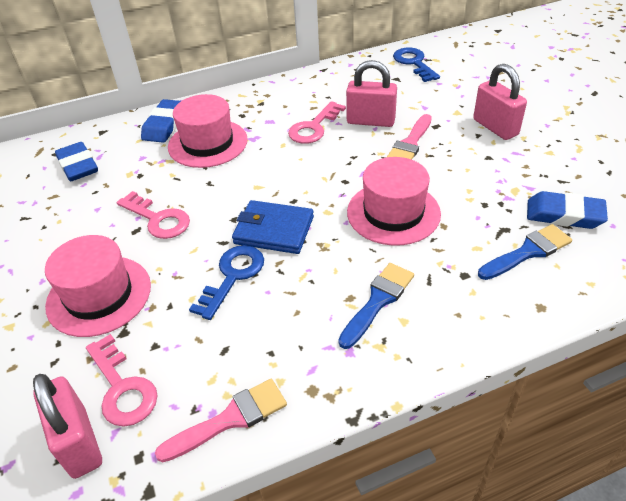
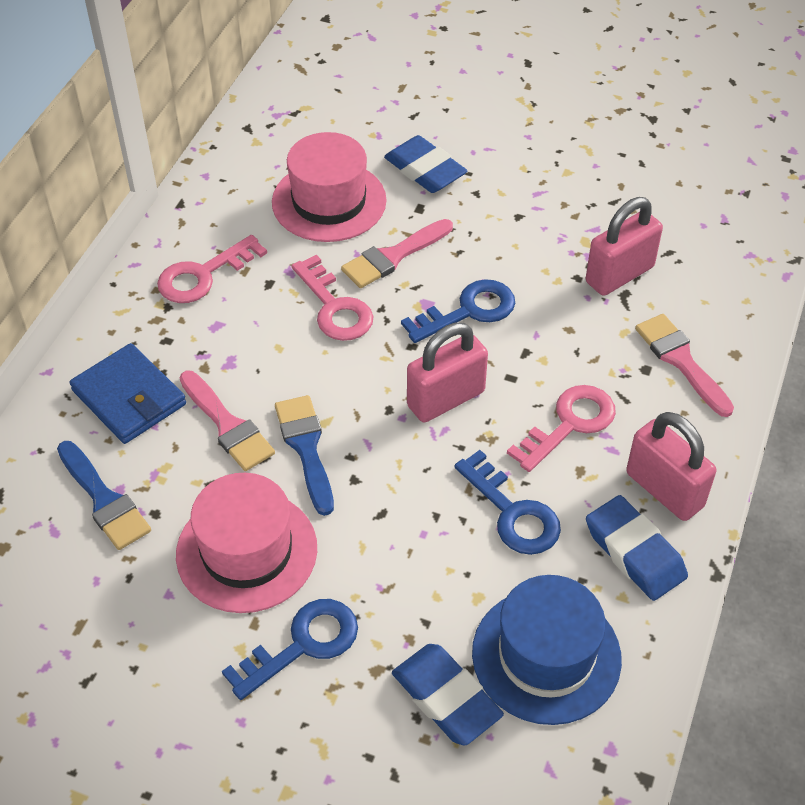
blue hat: 0 -> 1
blue key: 2 -> 3
pink brush: 2 -> 3
pink hat: 3 -> 2

